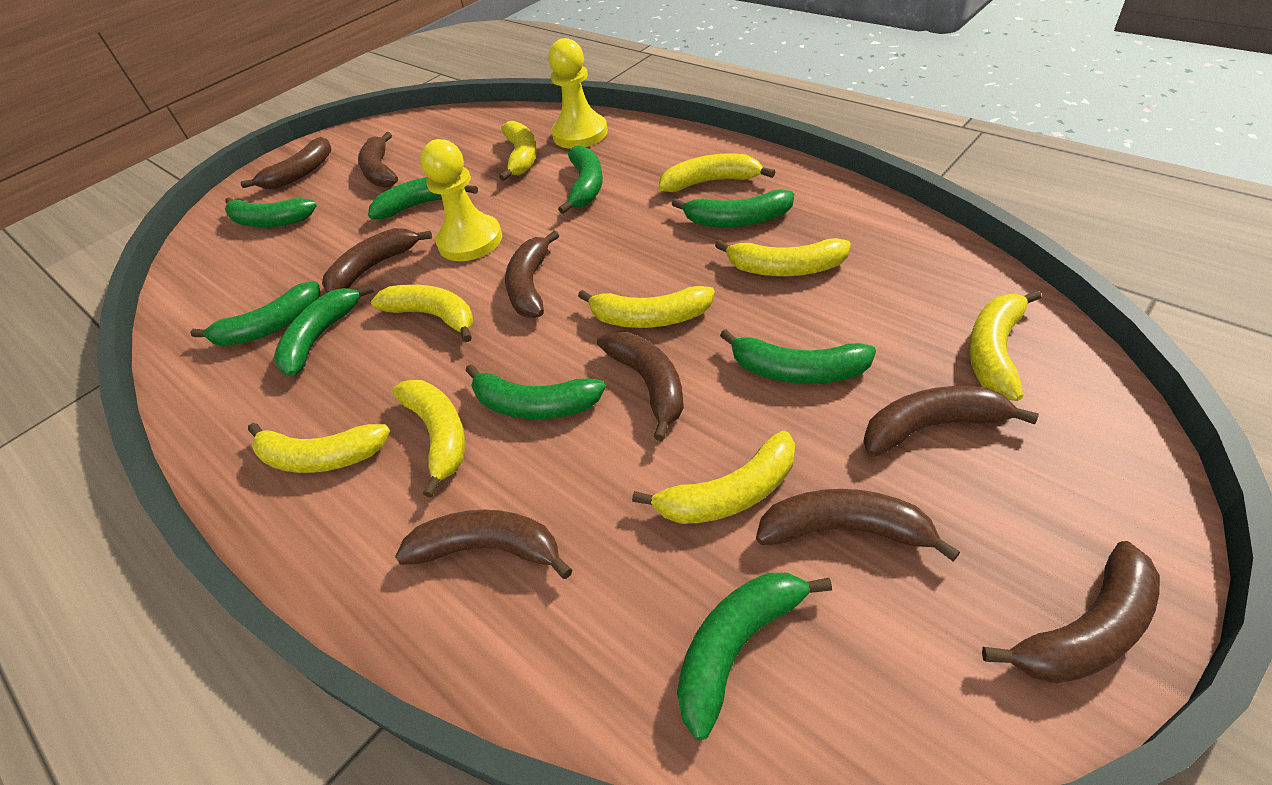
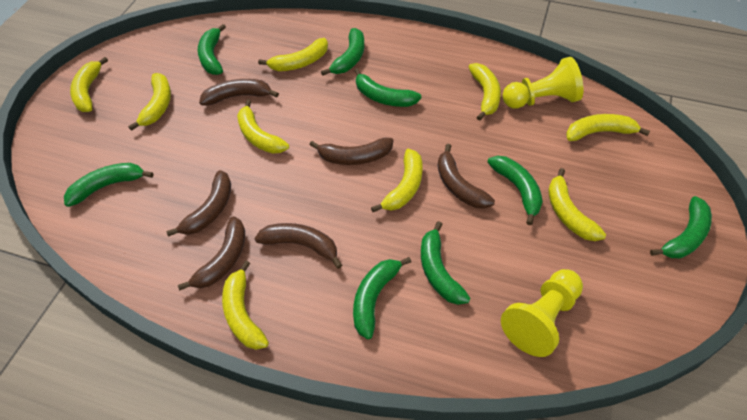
brown banana: 9 -> 6
green banana: 9 -> 8

